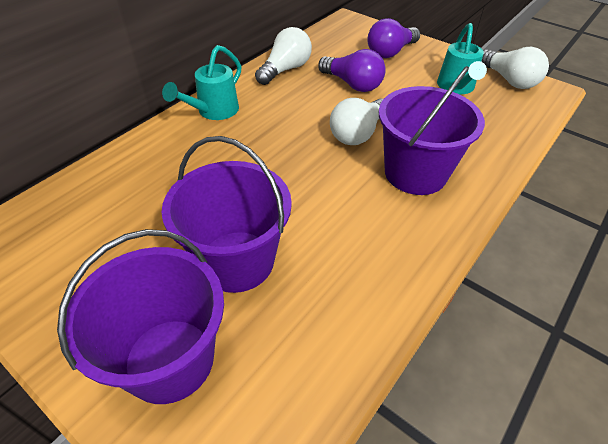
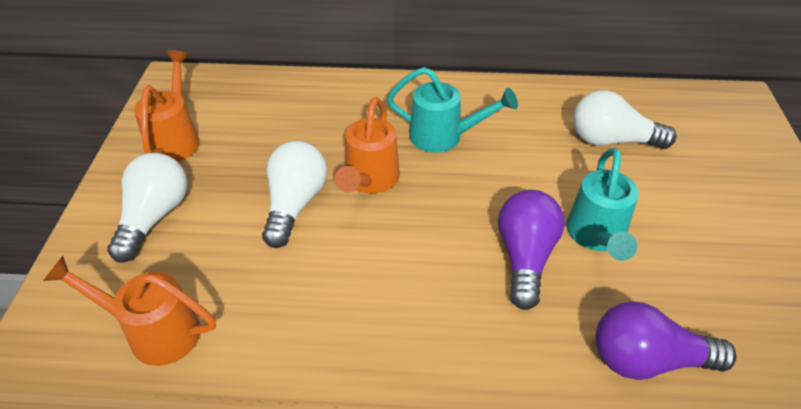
orange watering can: 0 -> 3
purple bucket: 3 -> 0

